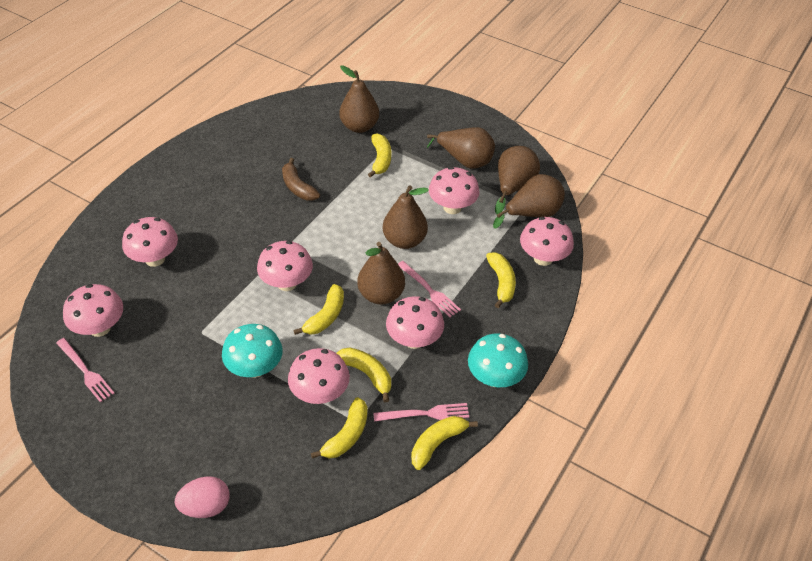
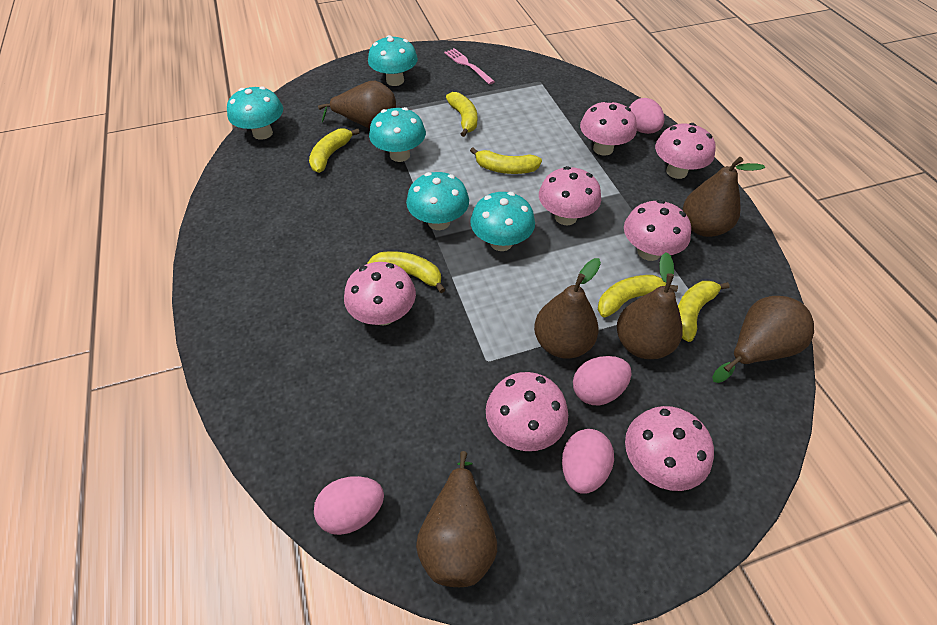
brown banana: 1 -> 0
pink egg: 1 -> 4
pink fork: 3 -> 1
turquoise mushroom: 2 -> 5

